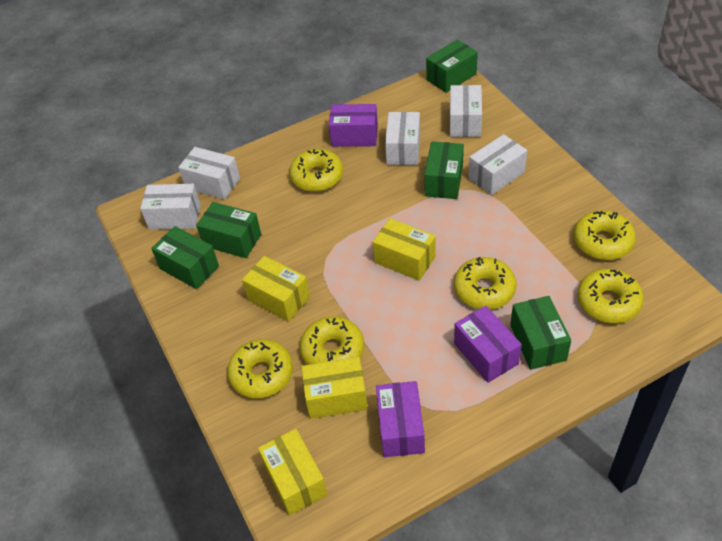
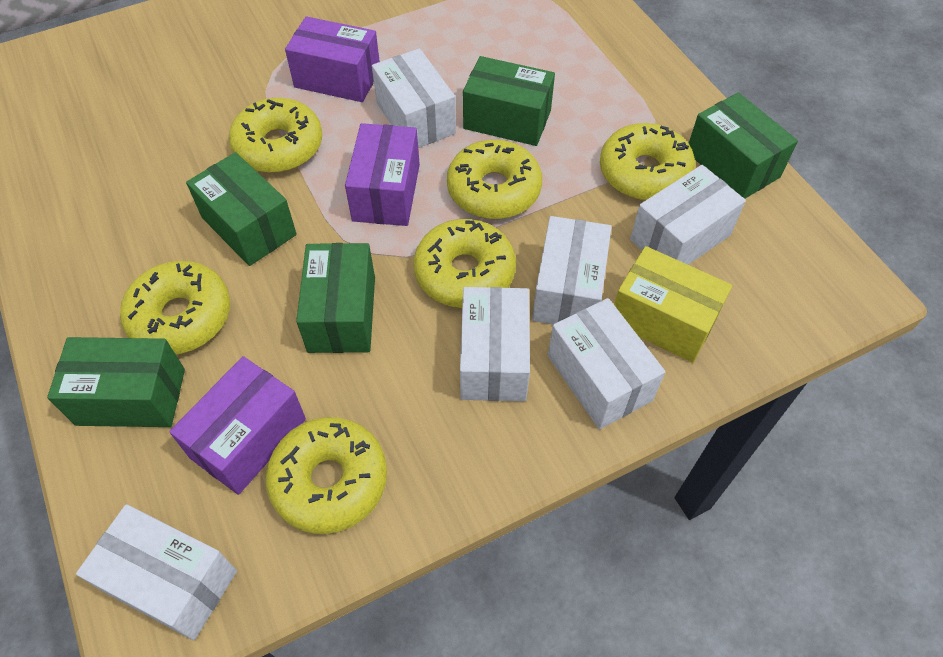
white box: 5 -> 6
yellow box: 4 -> 1

